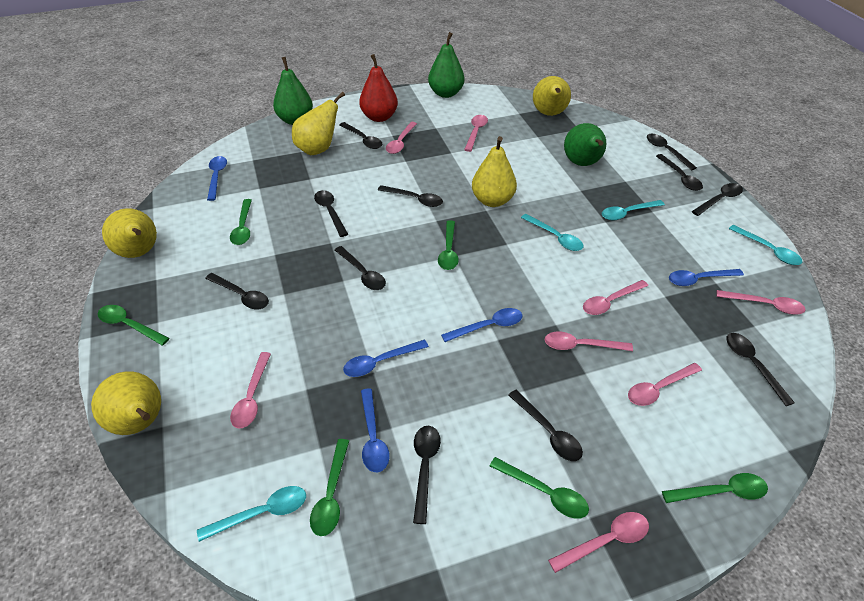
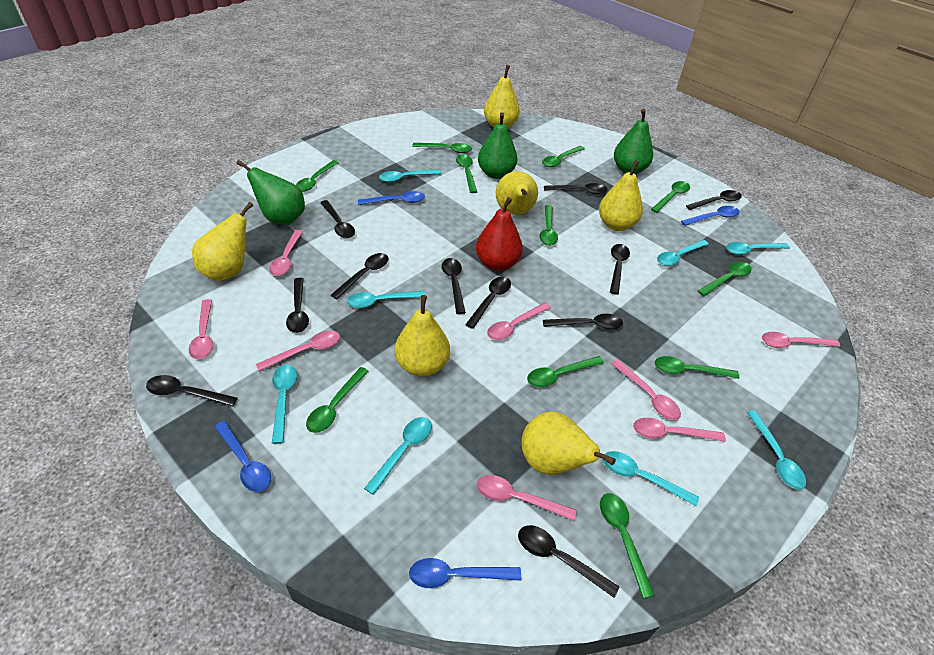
blue spoon: 5 -> 4
green spoon: 6 -> 11
turquoise spoon: 4 -> 8
yellow pear: 5 -> 6

